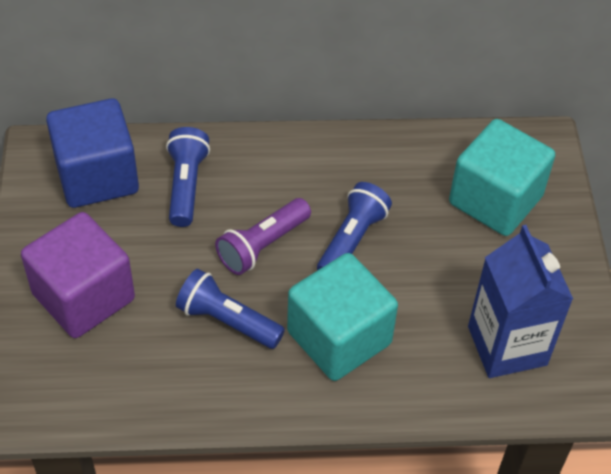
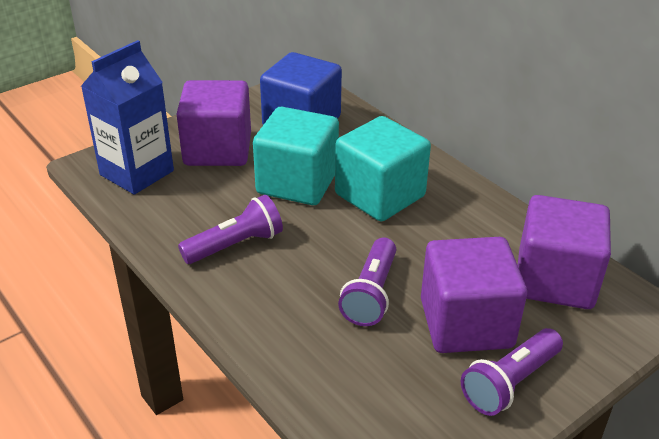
blue flashlight: 3 -> 0
purple cube: 1 -> 3
purple flashlight: 1 -> 3

